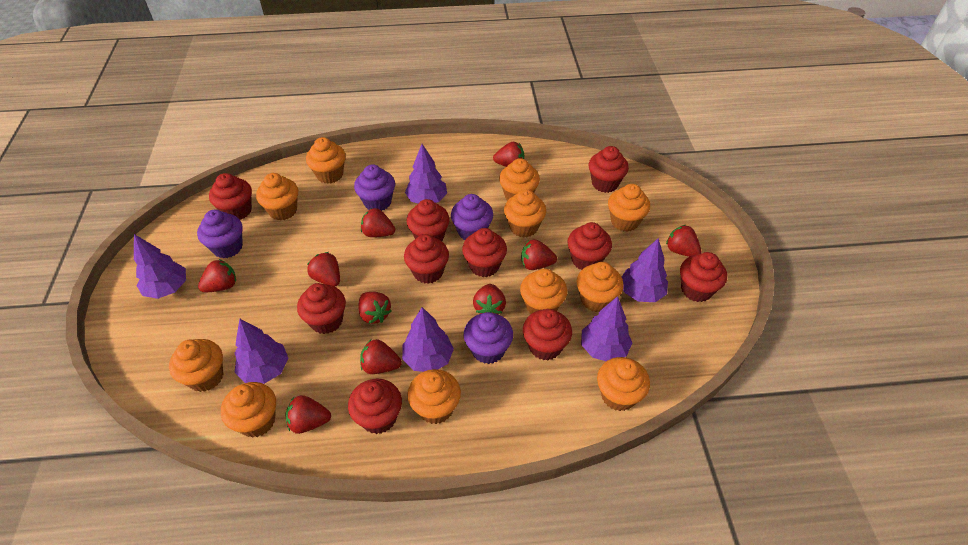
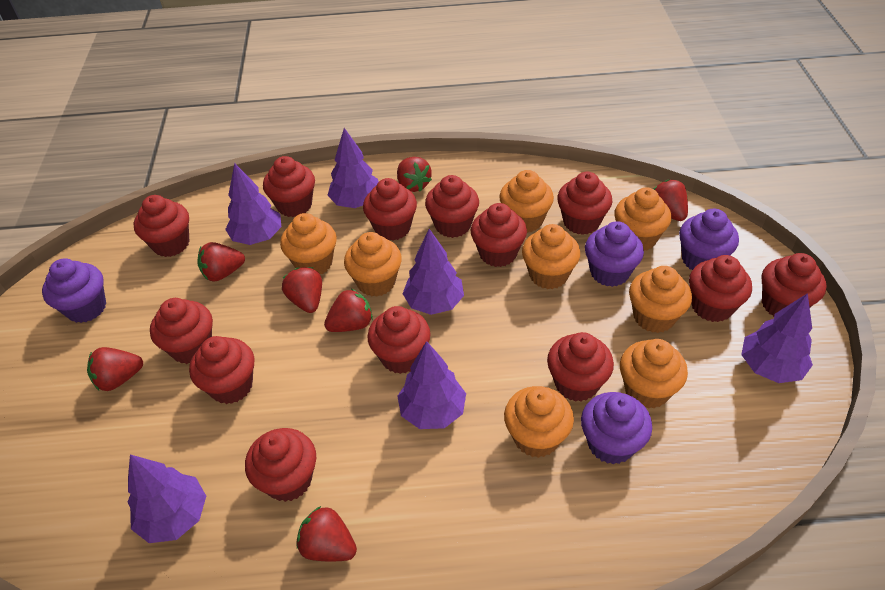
orange cupcake: 11 -> 8
red cupcake: 10 -> 13
red strawberry: 10 -> 7

